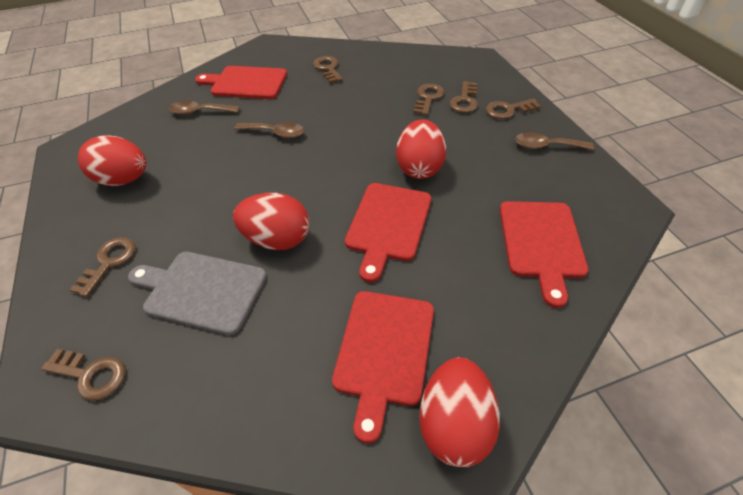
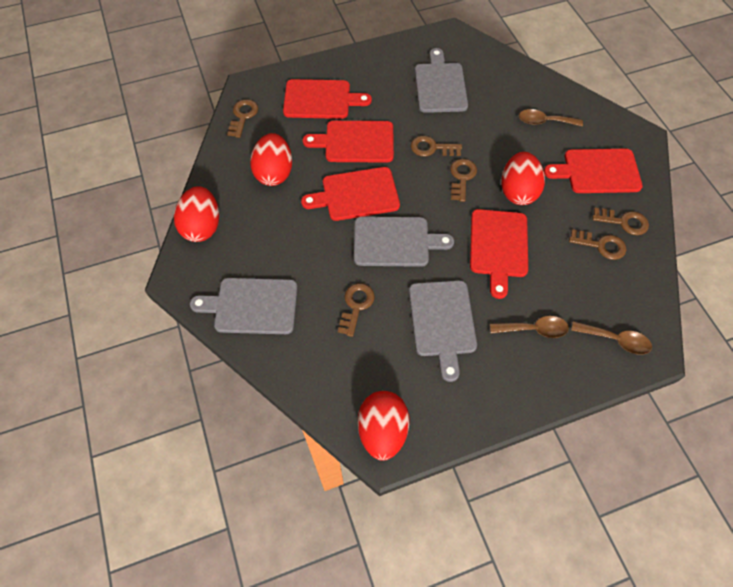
grey cutting board: 1 -> 4
red cutting board: 4 -> 5

